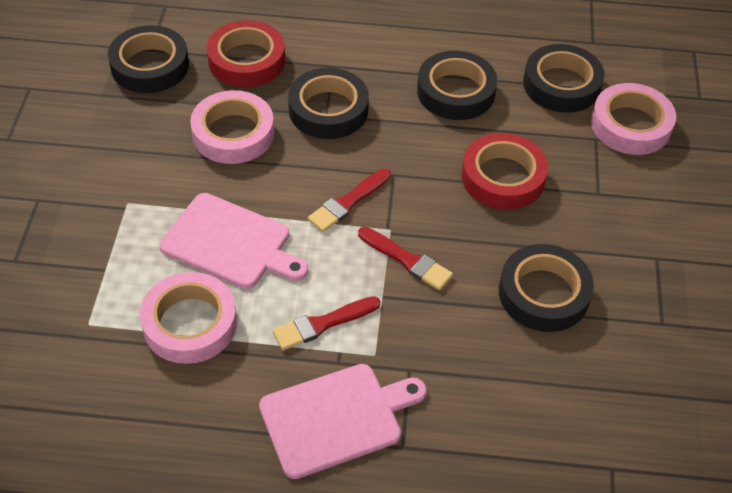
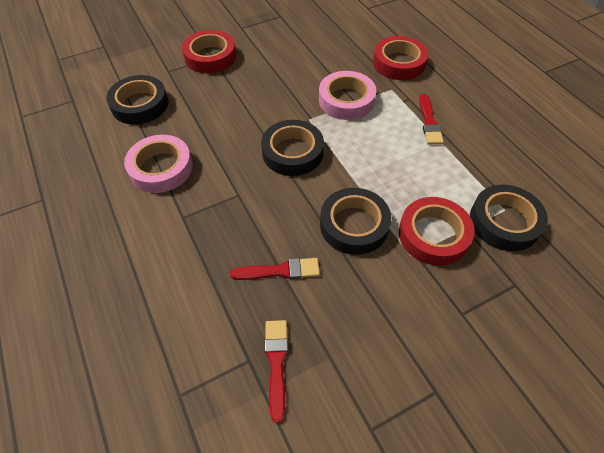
black tape: 5 -> 4
pink cutting board: 2 -> 0
pink tape: 3 -> 2
red tape: 2 -> 3

